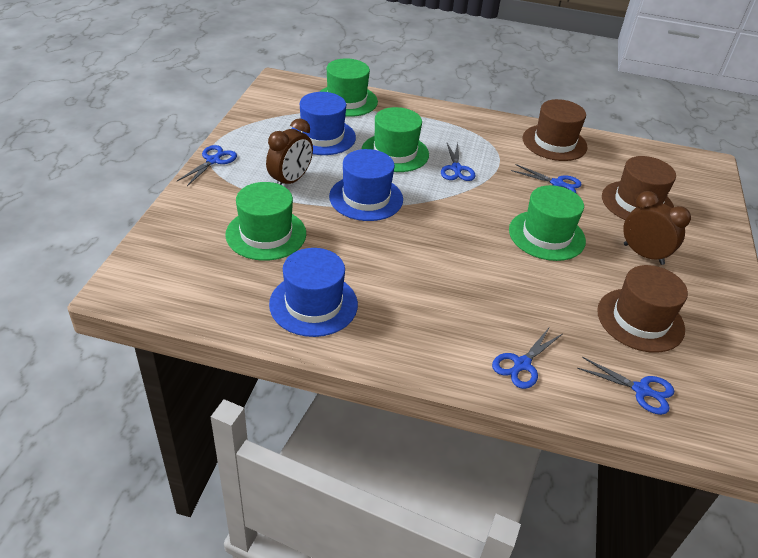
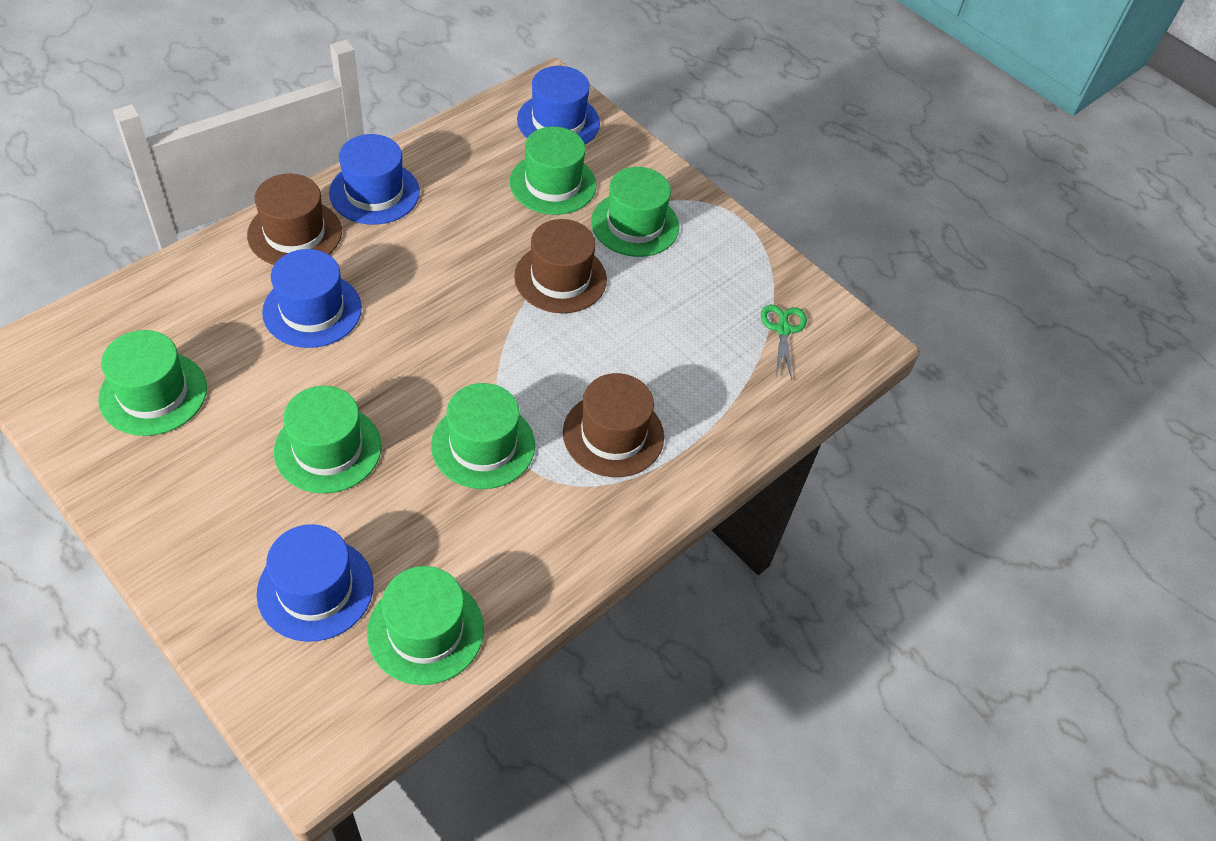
blue hat: 3 -> 4
blue scissors: 5 -> 0
brown clock: 2 -> 0
green hat: 4 -> 6
green scissors: 0 -> 1

